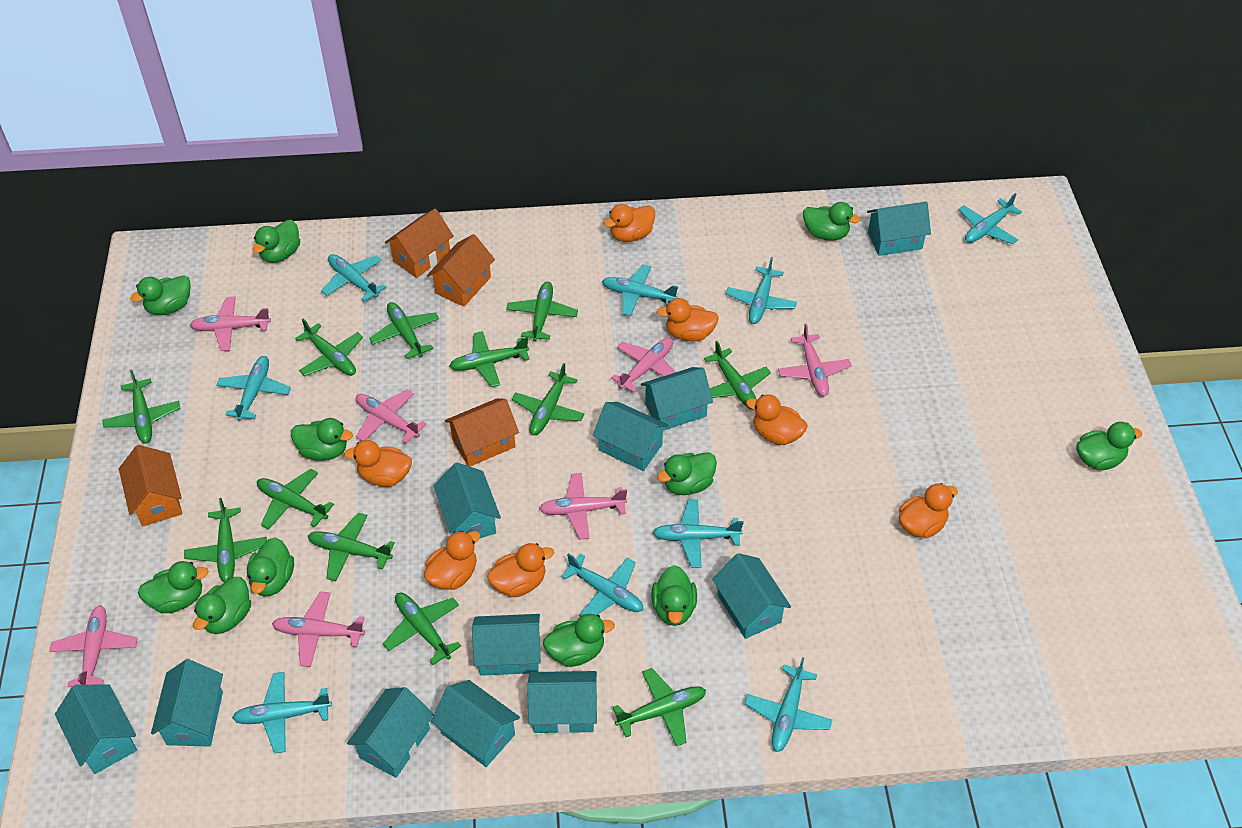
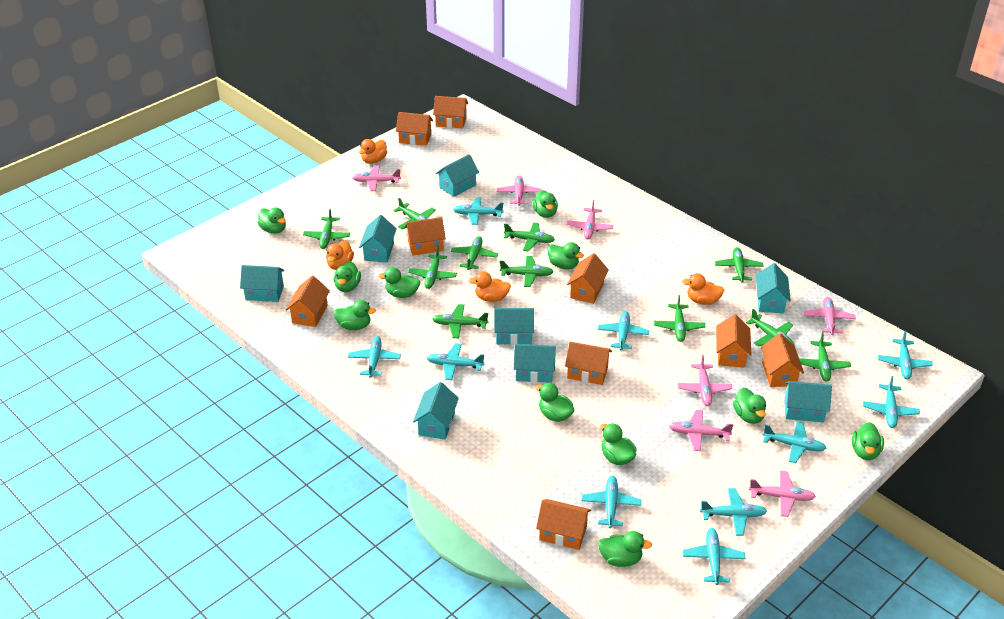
green plane: 12 -> 11
orange duck: 7 -> 4
orange house: 4 -> 9
turquoise house: 11 -> 8
turquoise plane: 9 -> 10

